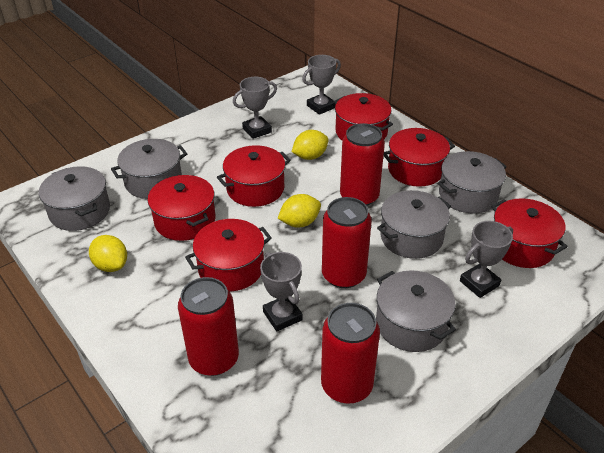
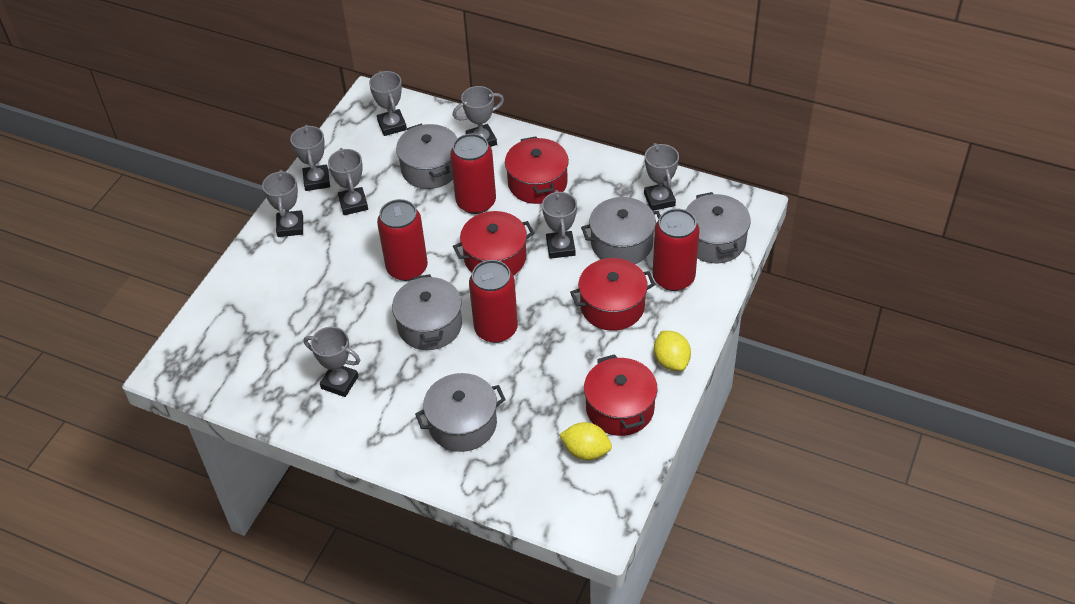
grey trophy: 4 -> 8
red pot: 6 -> 4
yellow lemon: 3 -> 2

